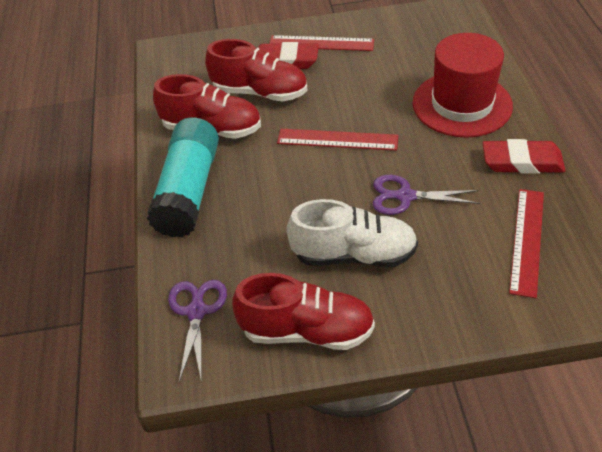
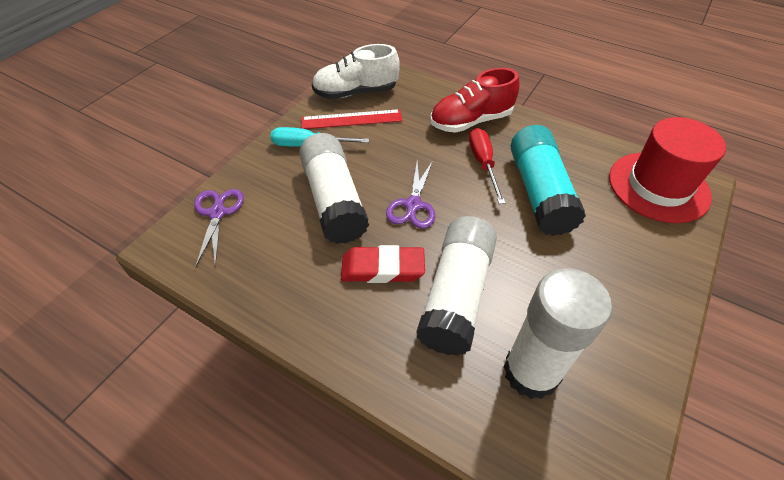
red eraser: 2 -> 1
red ruler: 3 -> 1
red screwdriver: 0 -> 1
red shoe: 3 -> 1
turquoise screwdriver: 0 -> 1
white glue stick: 0 -> 3

